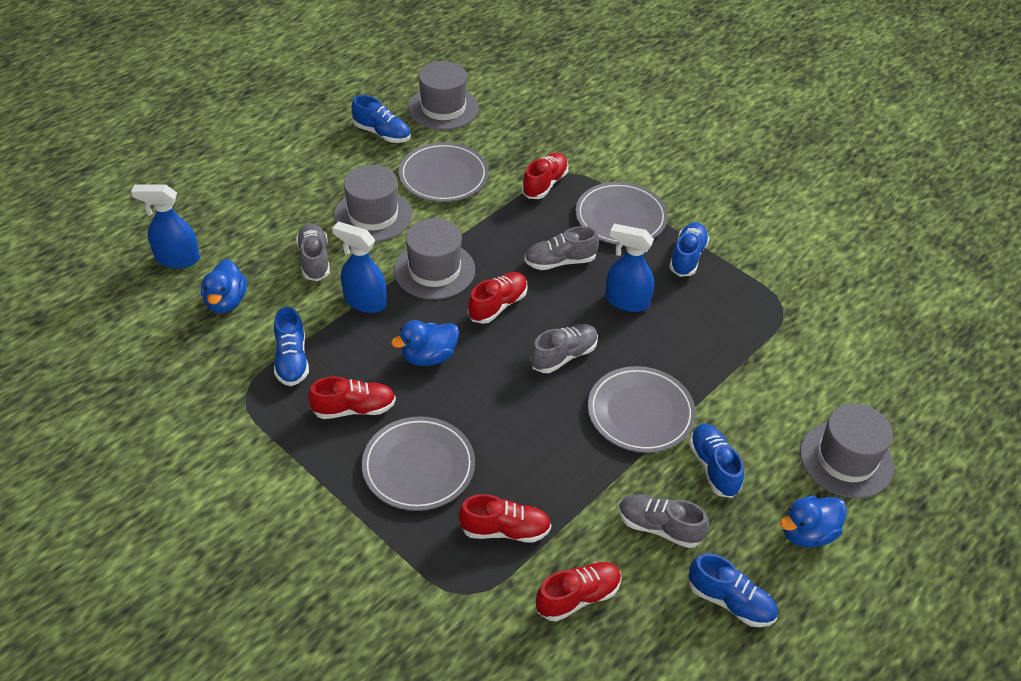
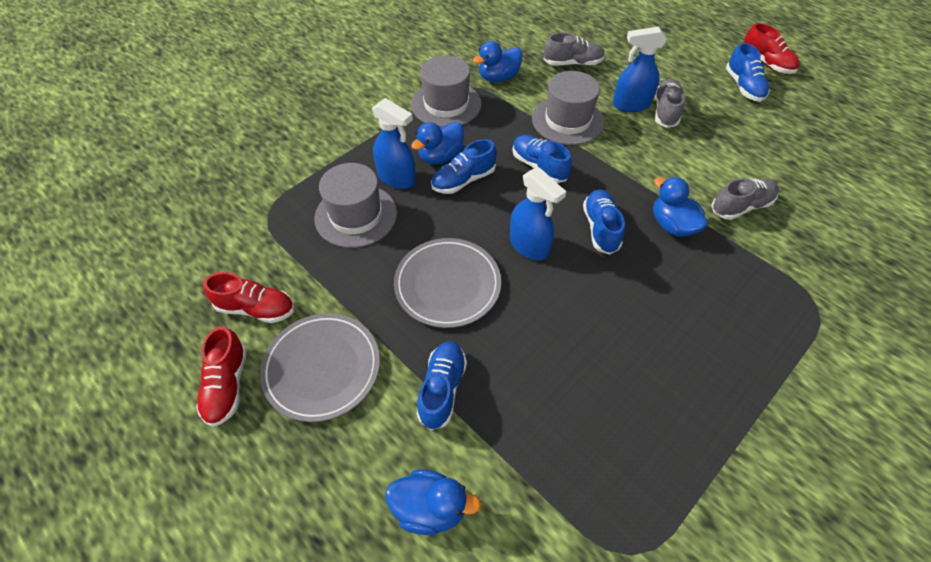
blue duck: 3 -> 4
grey hat: 4 -> 3
grey plate: 4 -> 2
grey shoe: 4 -> 3
red shoe: 5 -> 3

